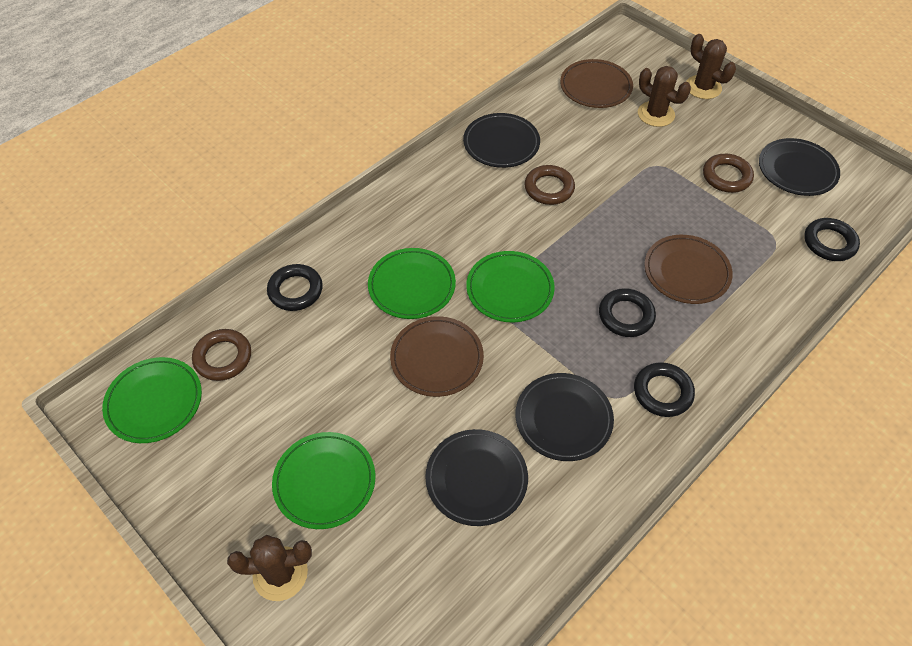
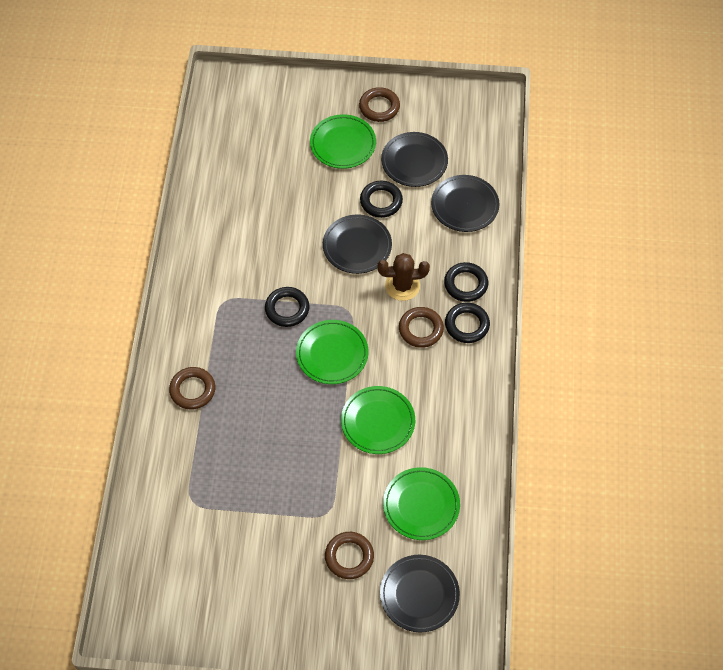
brown cactus: 3 -> 1
brown plate: 3 -> 0
brown ring: 3 -> 4

